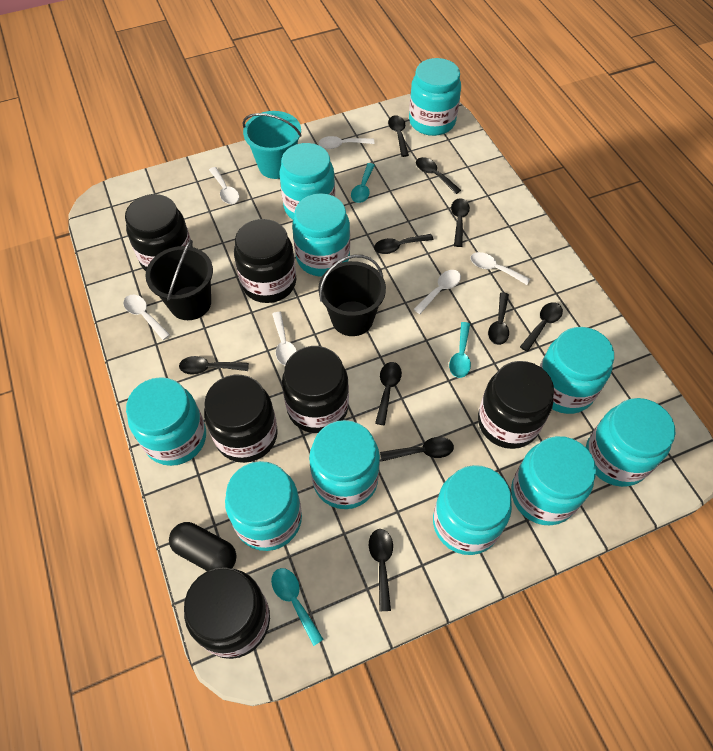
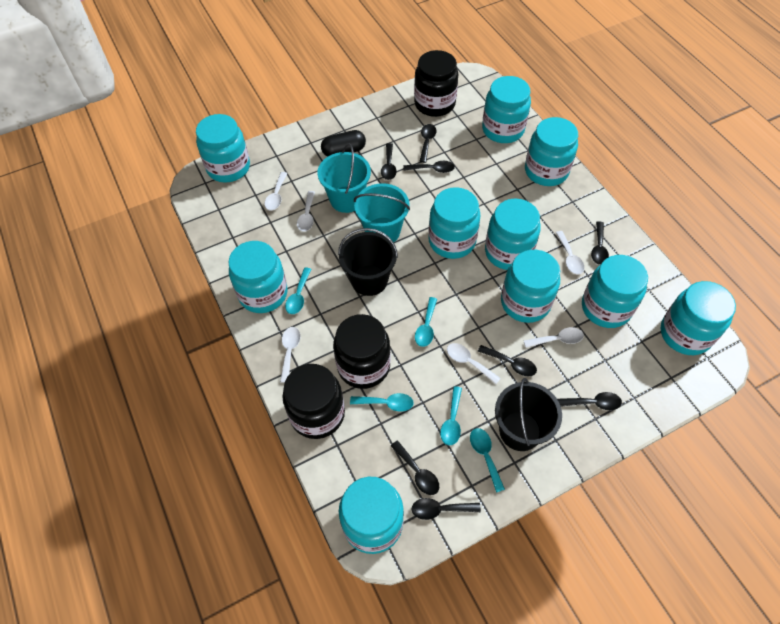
black jar: 6 -> 3
black spoon: 10 -> 8
turquoise bucket: 1 -> 2
turquoise spoon: 3 -> 5

